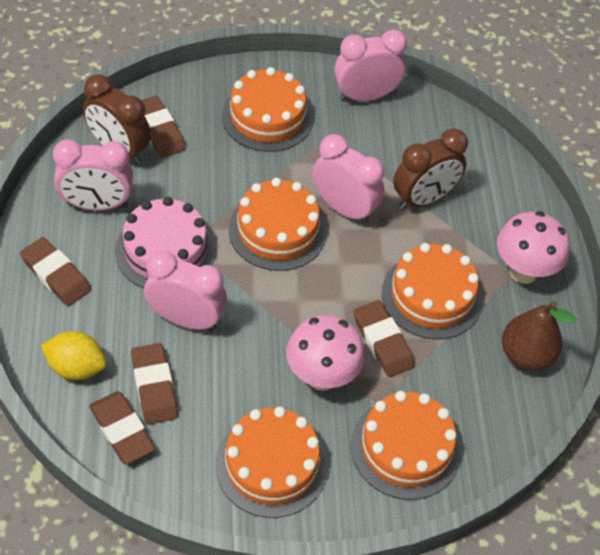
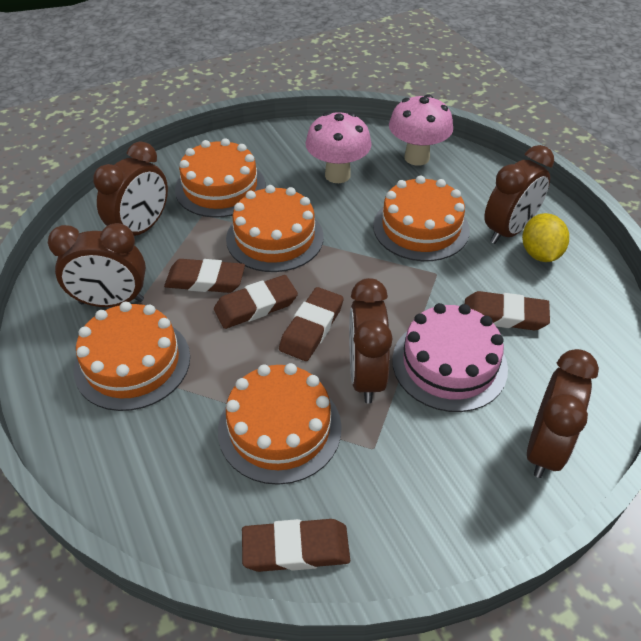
brown clock: 2 -> 5
brown pear: 1 -> 0
pink clock: 4 -> 0

